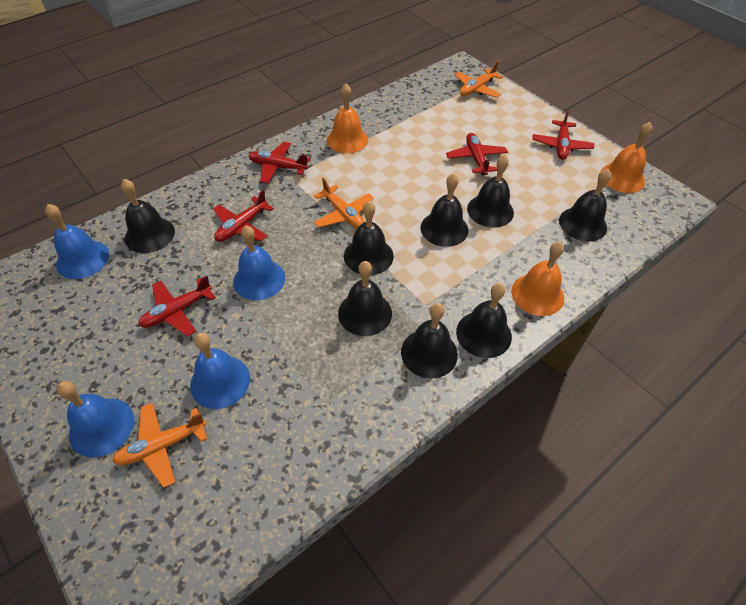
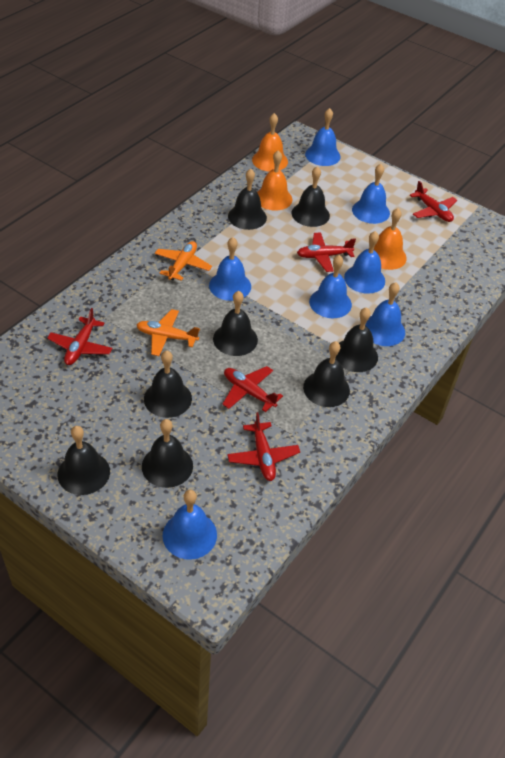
blue bell: 4 -> 7
orange plane: 3 -> 2

